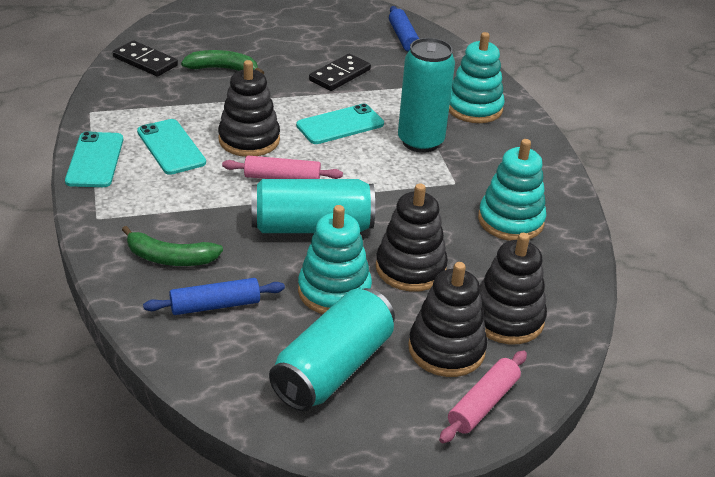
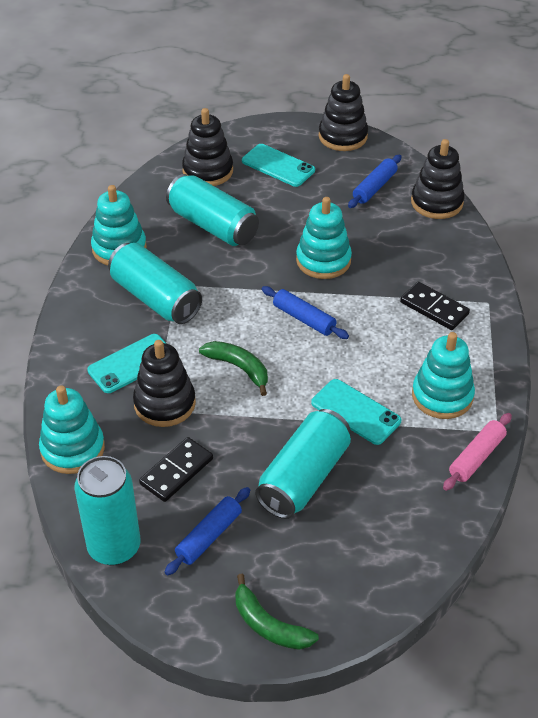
blue rolling pin: 2 -> 3
pink rolling pin: 2 -> 1
turquoise can: 3 -> 4
turquoise stacking toy: 3 -> 4

